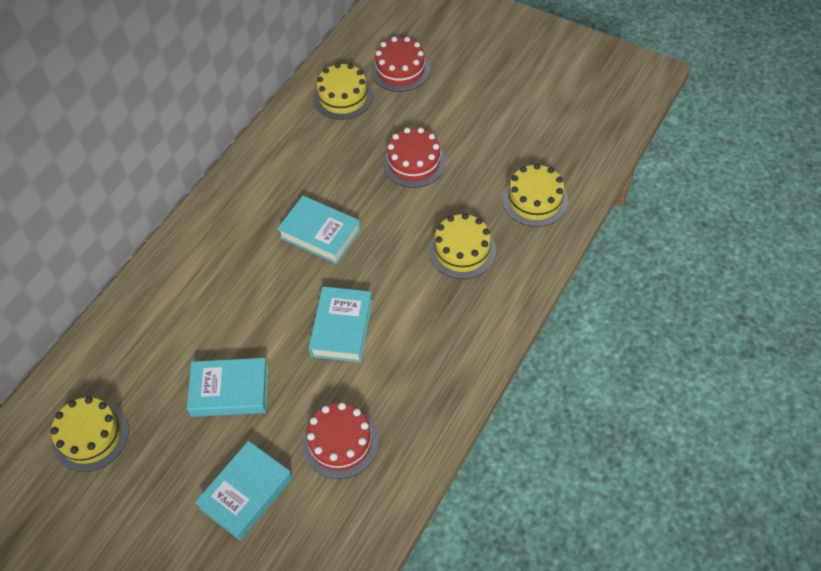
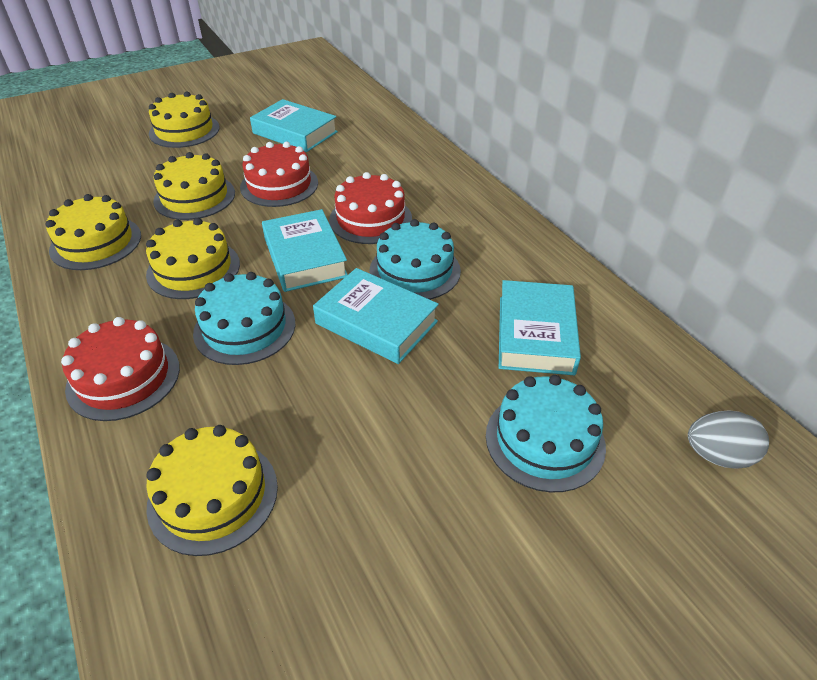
grey egg: 0 -> 1
turquoise cake: 0 -> 3
yellow cake: 4 -> 5

